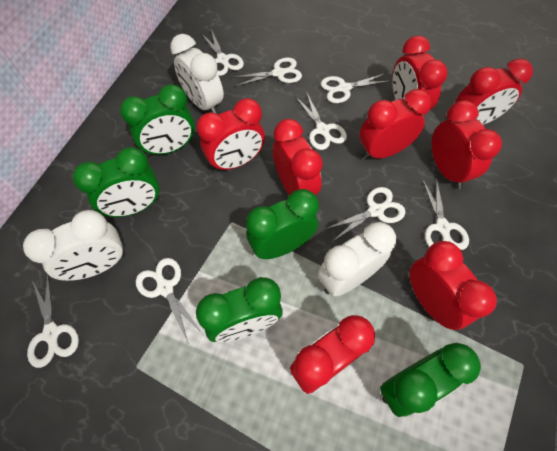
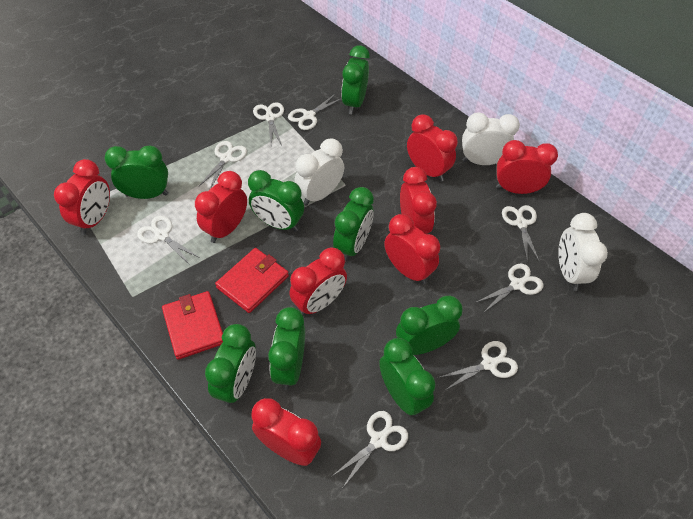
green clock: 5 -> 8
red wallet: 0 -> 2

